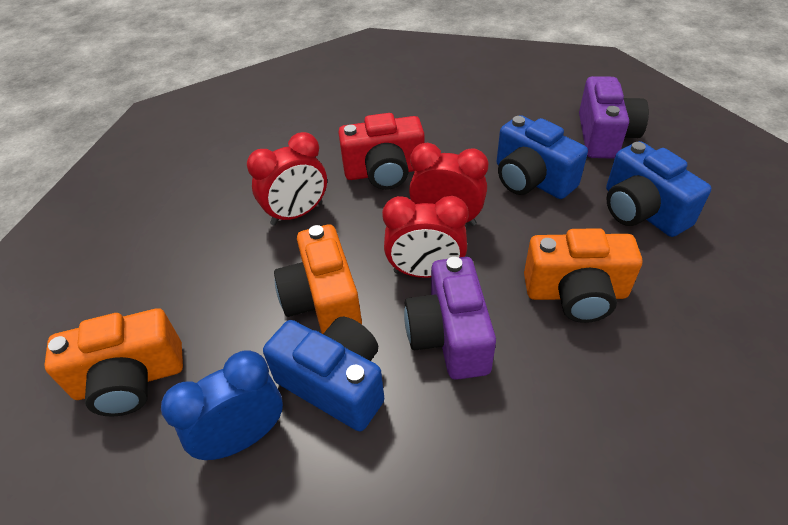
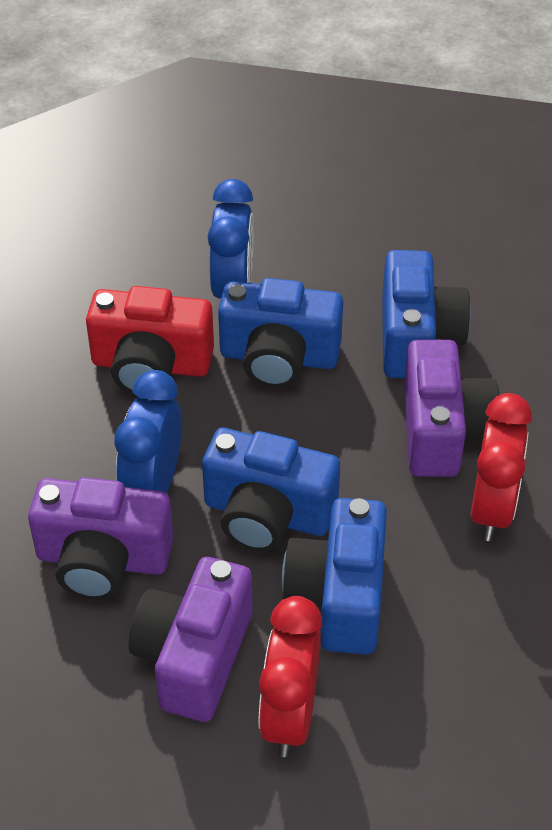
blue camera: 3 -> 4
blue clock: 1 -> 2
orange camera: 3 -> 0
purple camera: 2 -> 3
red clock: 3 -> 2

